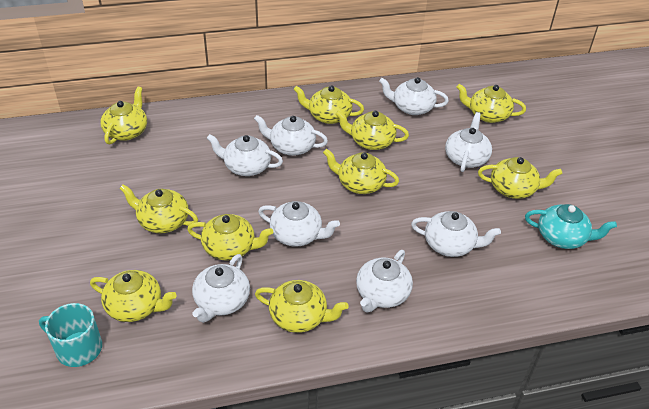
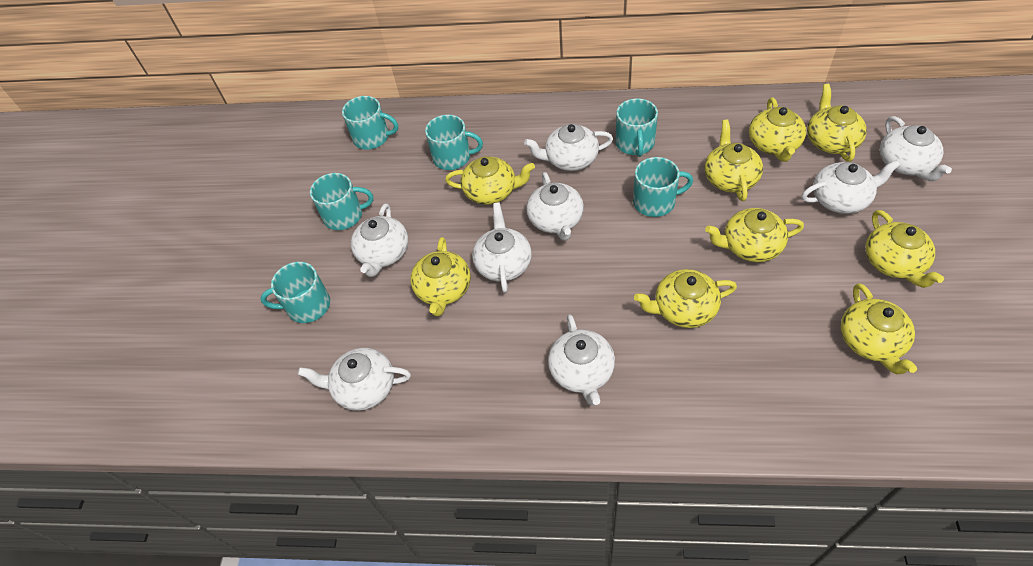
turquoise mug: 1 -> 6
turquoise teapot: 1 -> 0
yellow teapot: 10 -> 9

